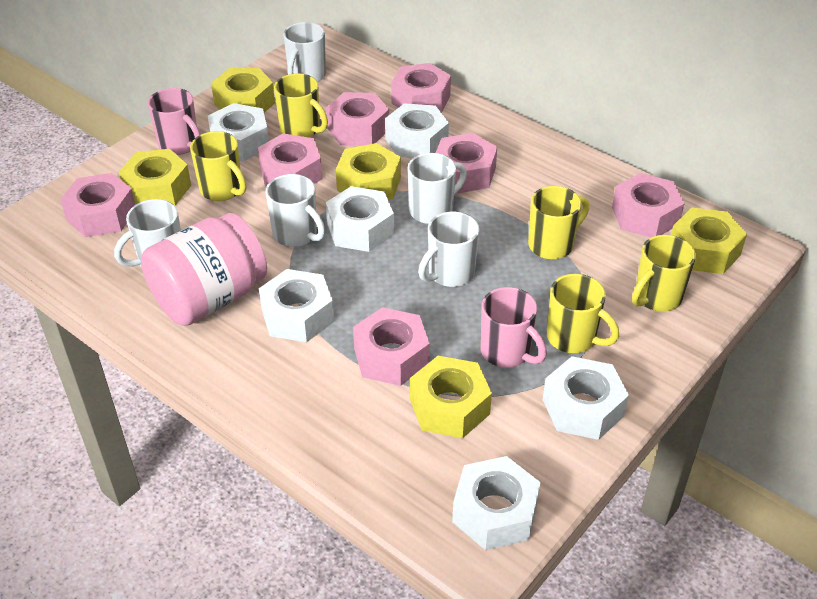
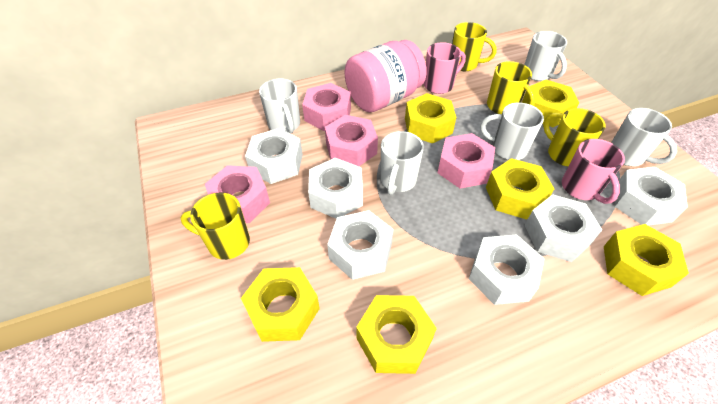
pink nut: 7 -> 4
yellow mug: 5 -> 4
yellow nut: 5 -> 6

